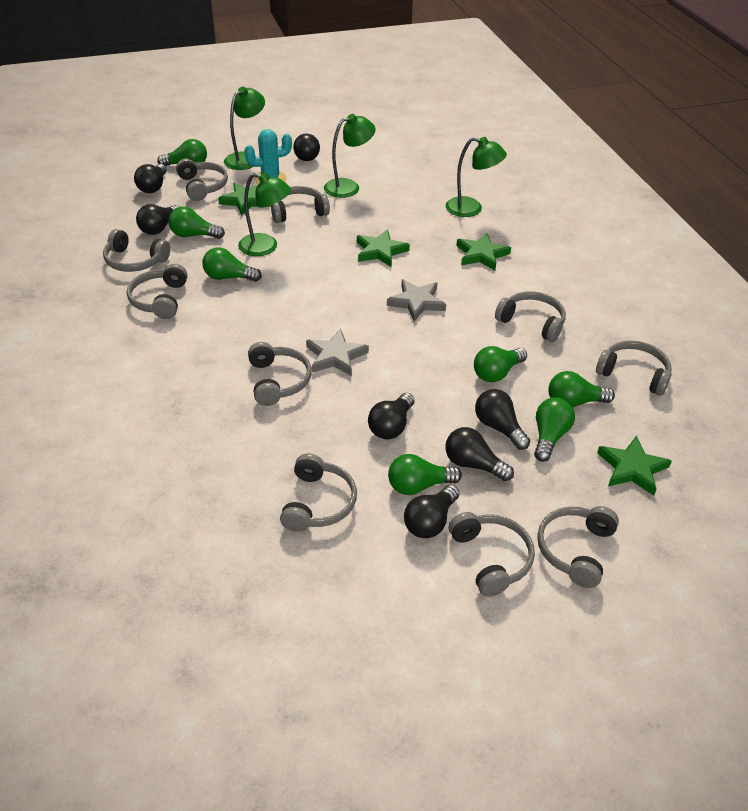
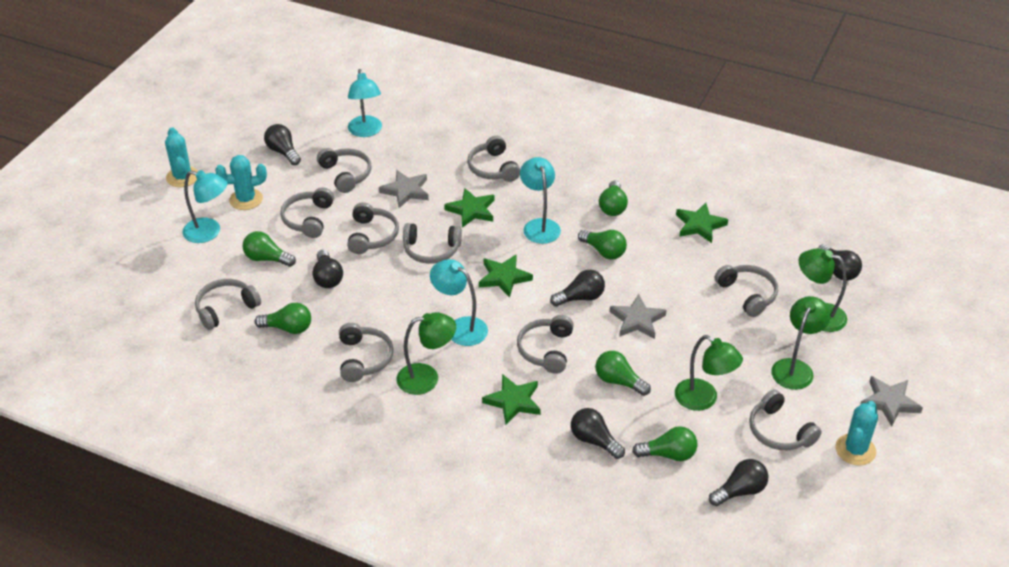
black light bulb: 7 -> 6
green light bulb: 7 -> 6
grey star: 2 -> 3
turquoise cactus: 1 -> 3
turquoise lamp: 0 -> 4

